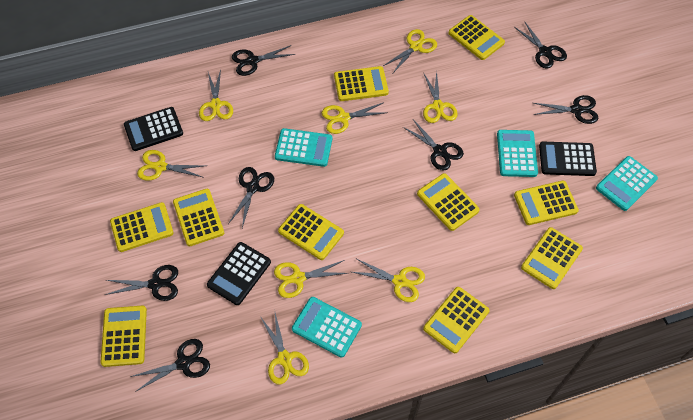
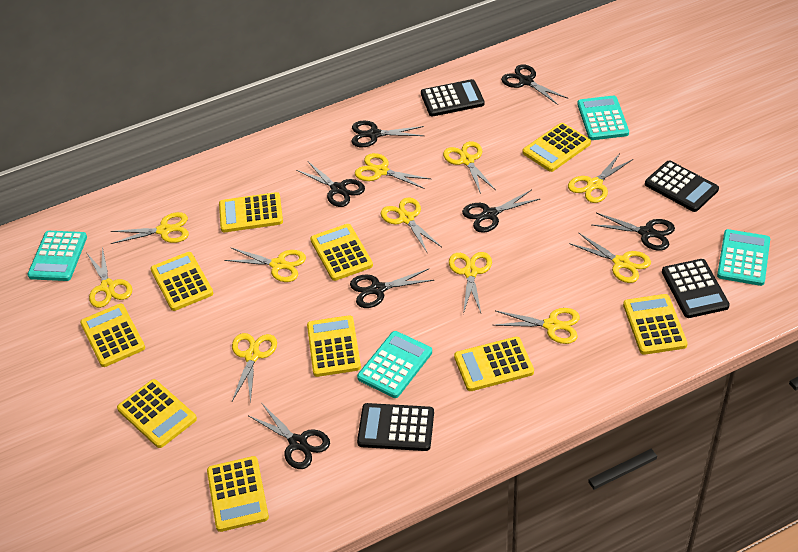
black calculator: 3 -> 4
yellow scissors: 8 -> 11

